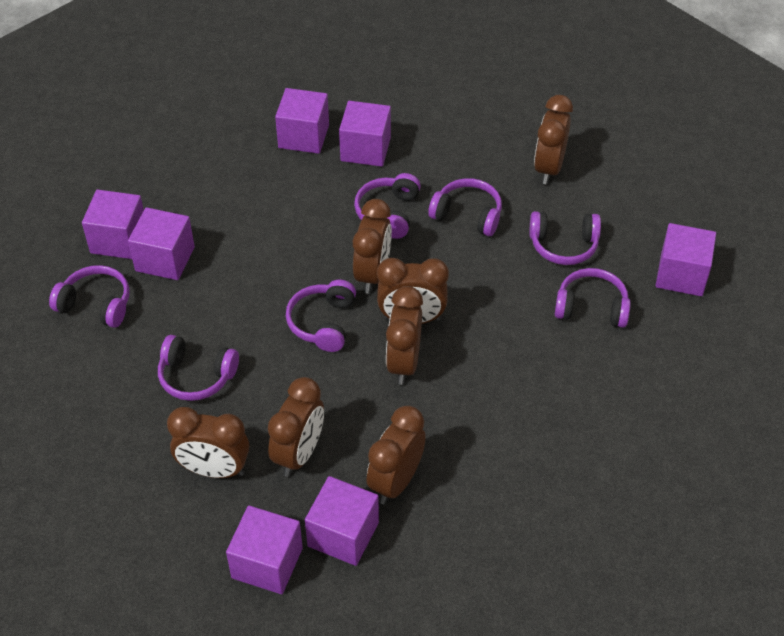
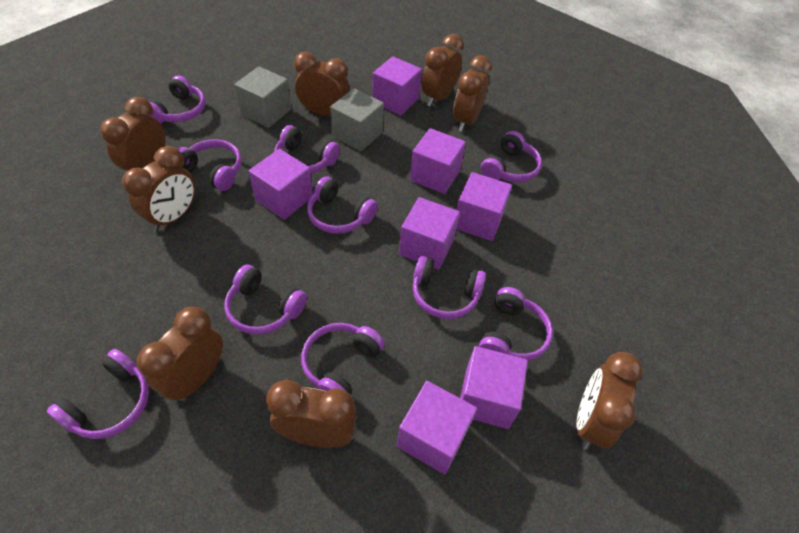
brown clock: 7 -> 8
grey cube: 0 -> 2
purple headphones: 7 -> 10

